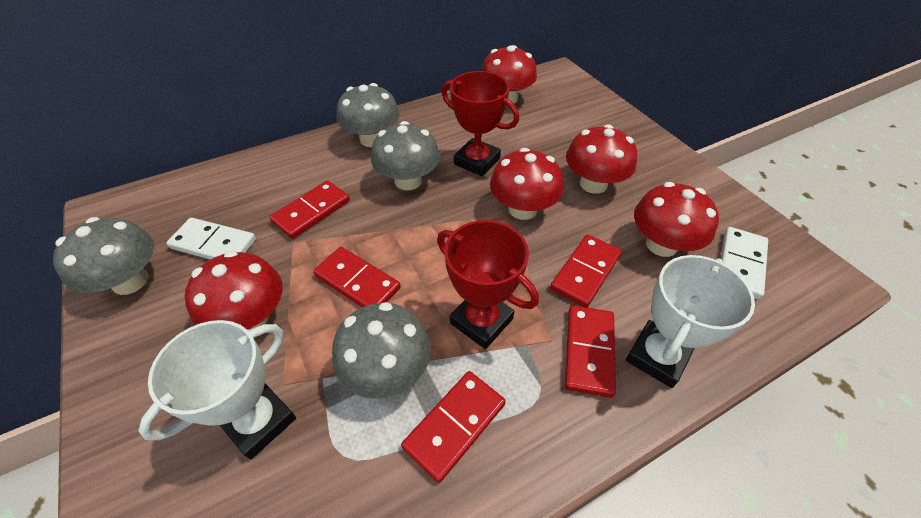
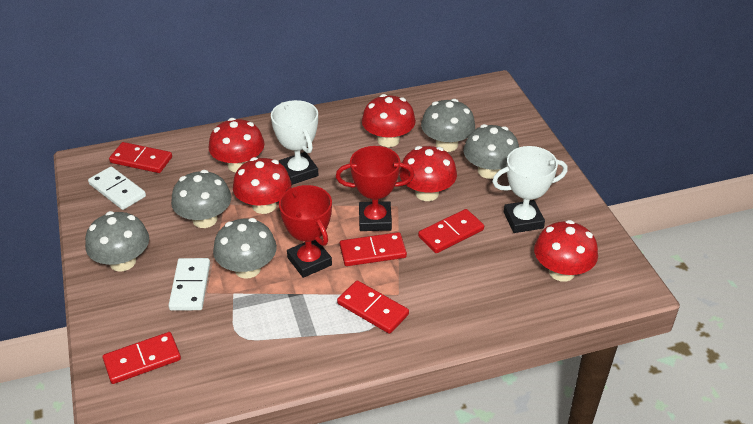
grey mushroom: 4 -> 5

